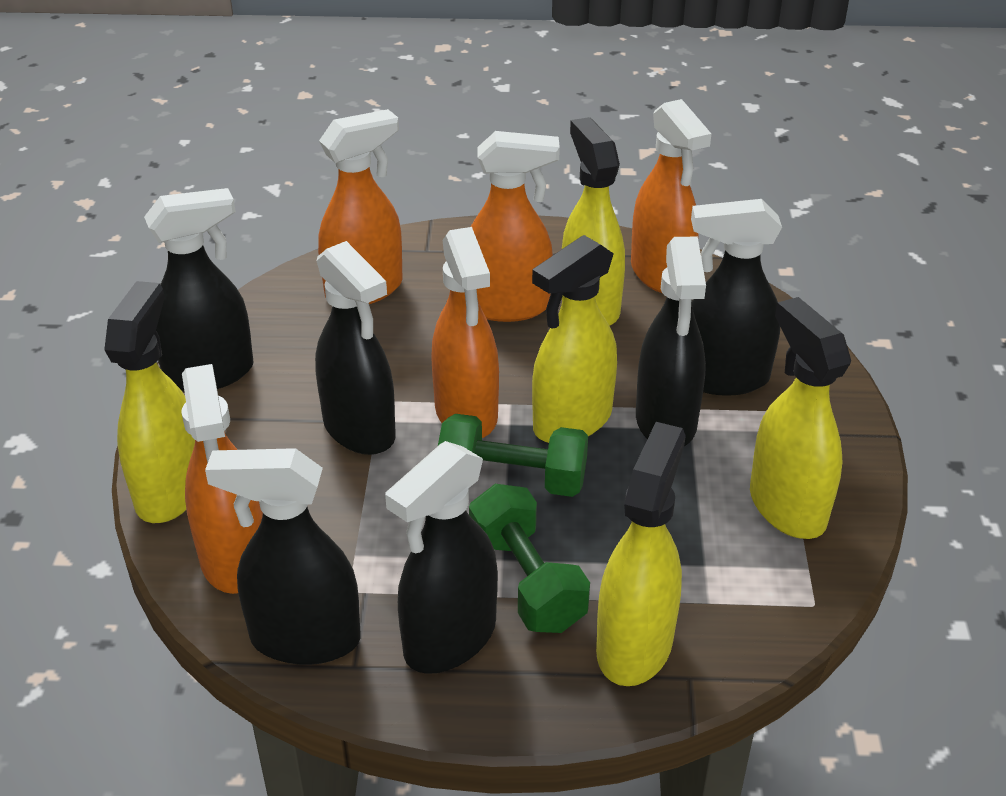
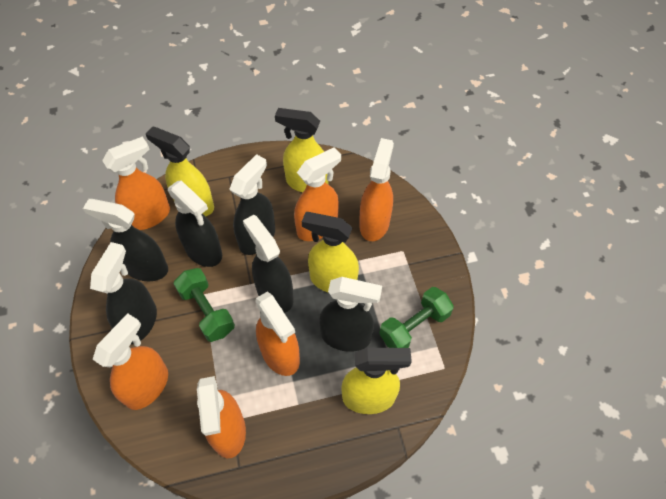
orange spray bottle: 5 -> 6
yellow spray bottle: 5 -> 4

